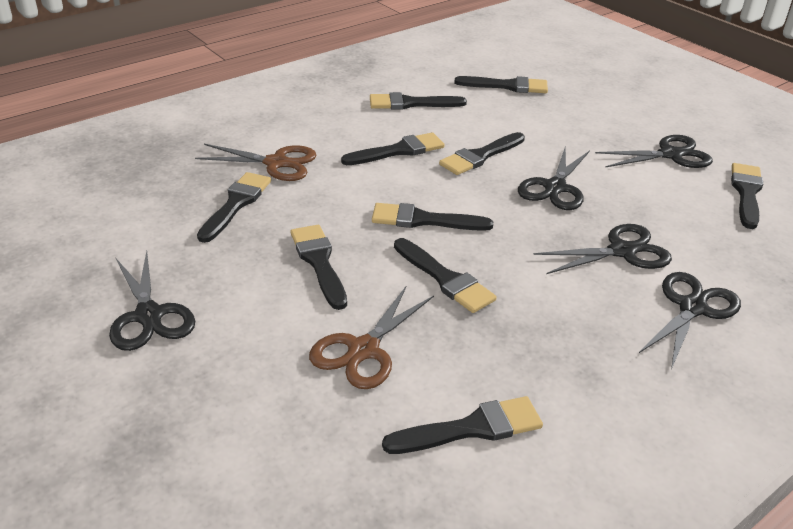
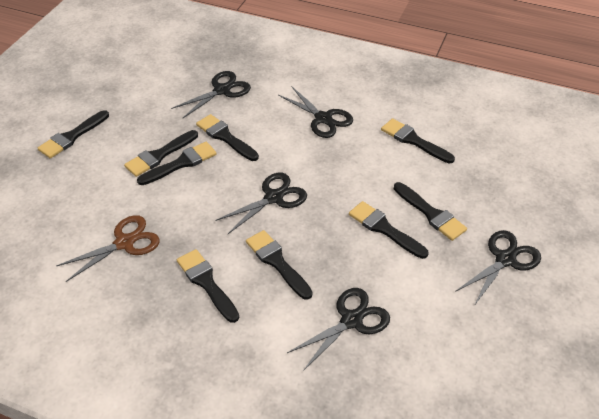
black brush: 10 -> 9
brown scissors: 2 -> 1

